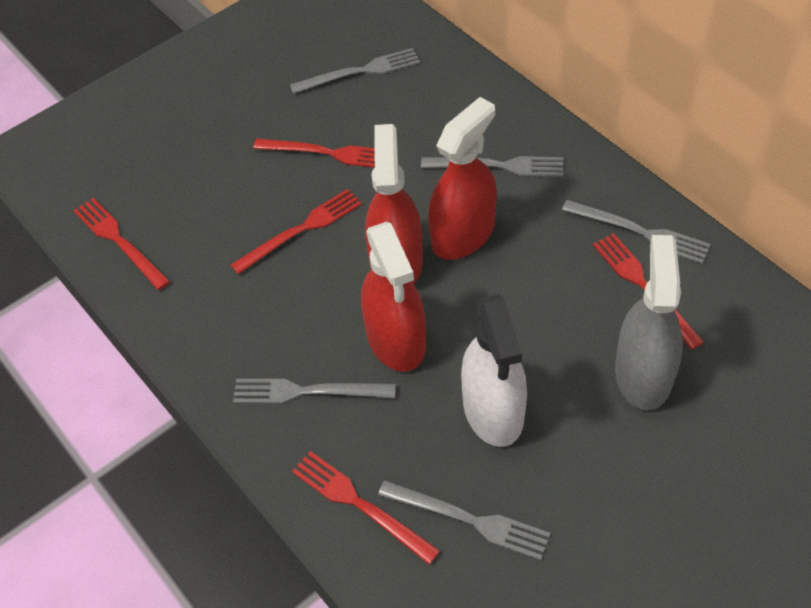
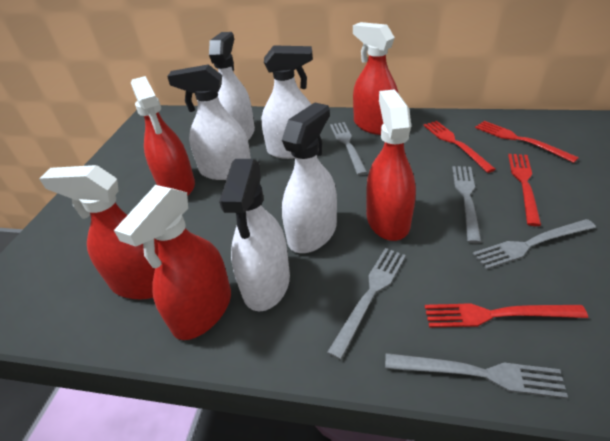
grey spray bottle: 1 -> 0
red fork: 5 -> 4
red spray bottle: 3 -> 5
white spray bottle: 1 -> 5

